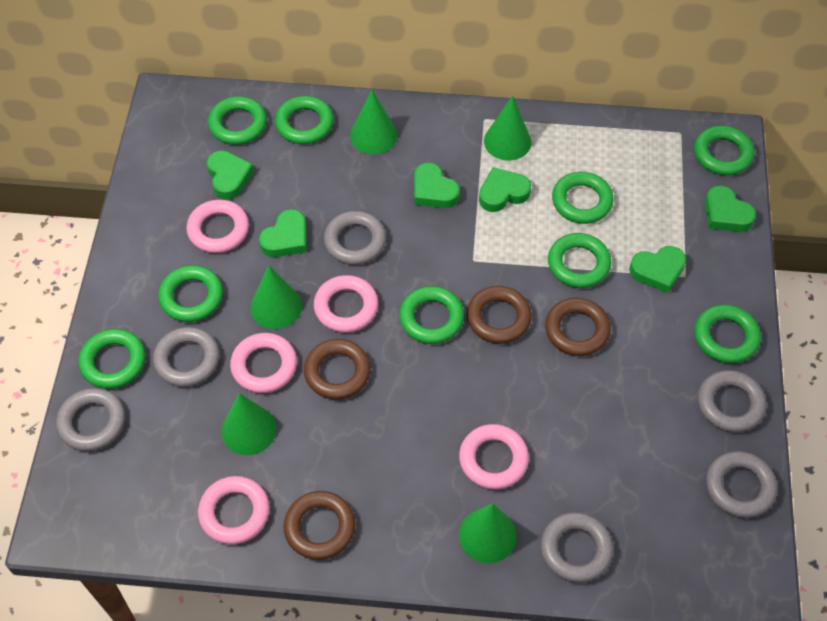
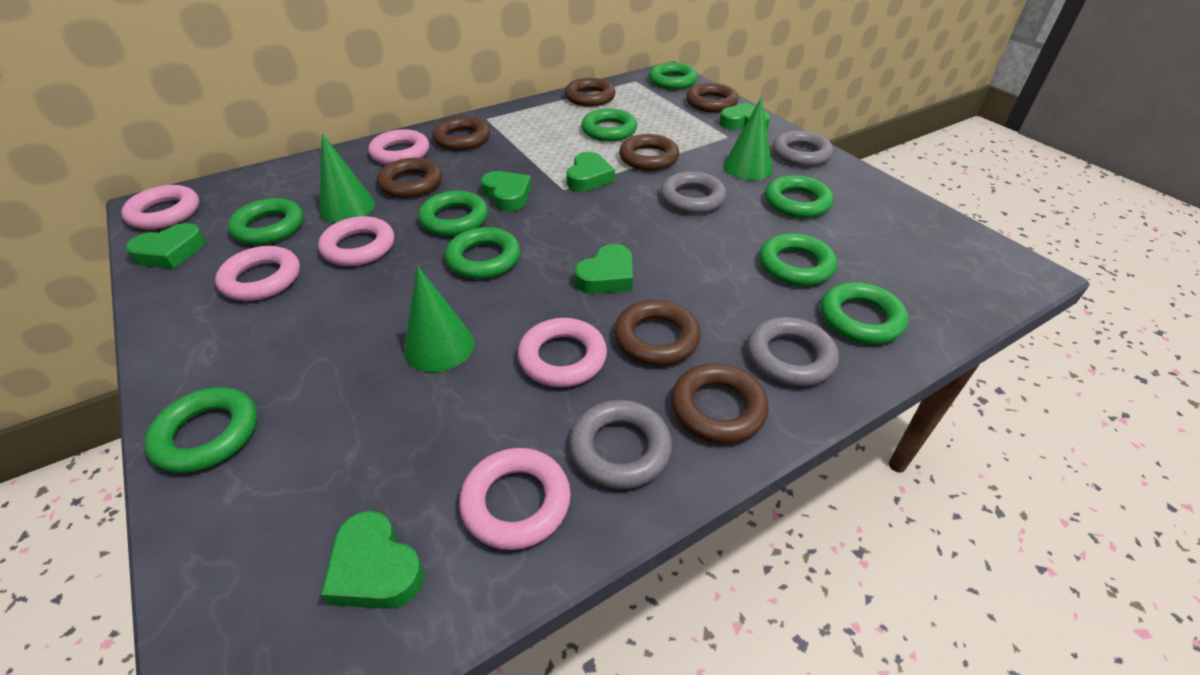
brown ring: 4 -> 7
green cone: 5 -> 3
grey ring: 6 -> 4
pink ring: 5 -> 6

